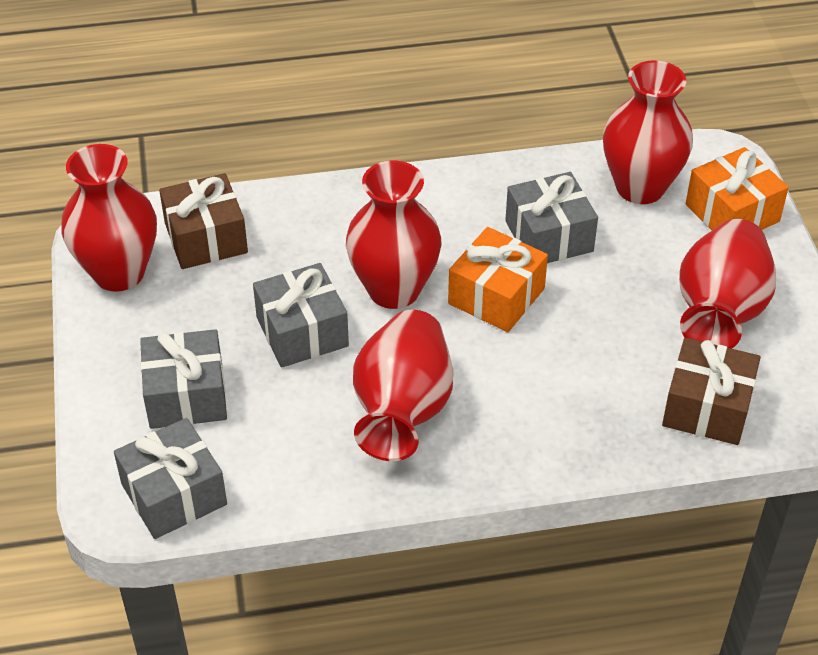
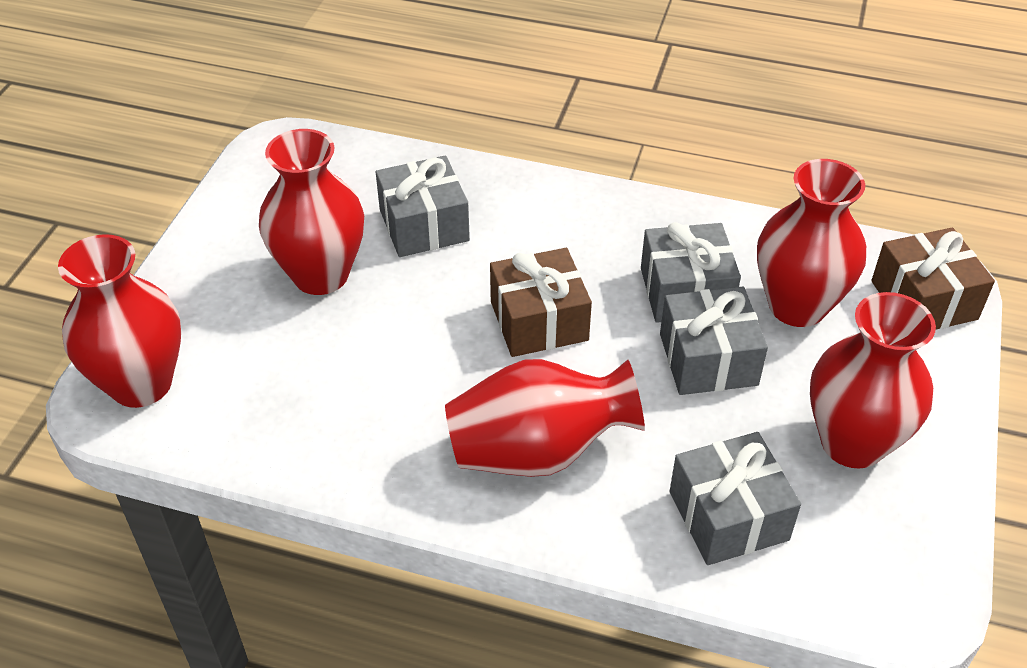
orange gift: 2 -> 0

